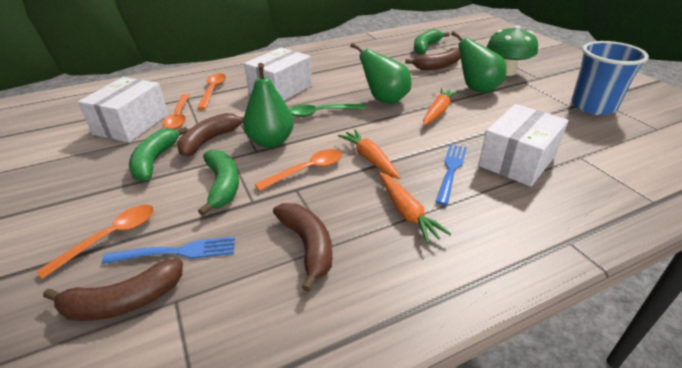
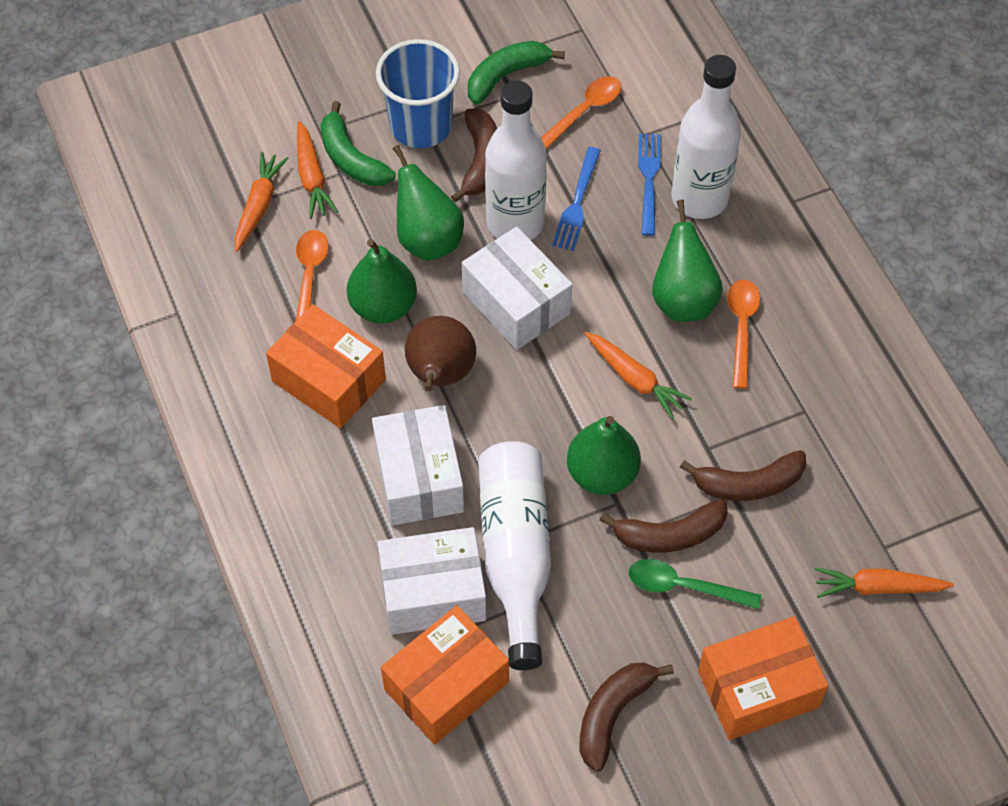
brown pear: 0 -> 1
green banana: 3 -> 2
green mushroom: 1 -> 0
green pear: 3 -> 4
orange box: 0 -> 3
orange carrot: 3 -> 4
orange spoon: 4 -> 3
white bottle: 0 -> 3

